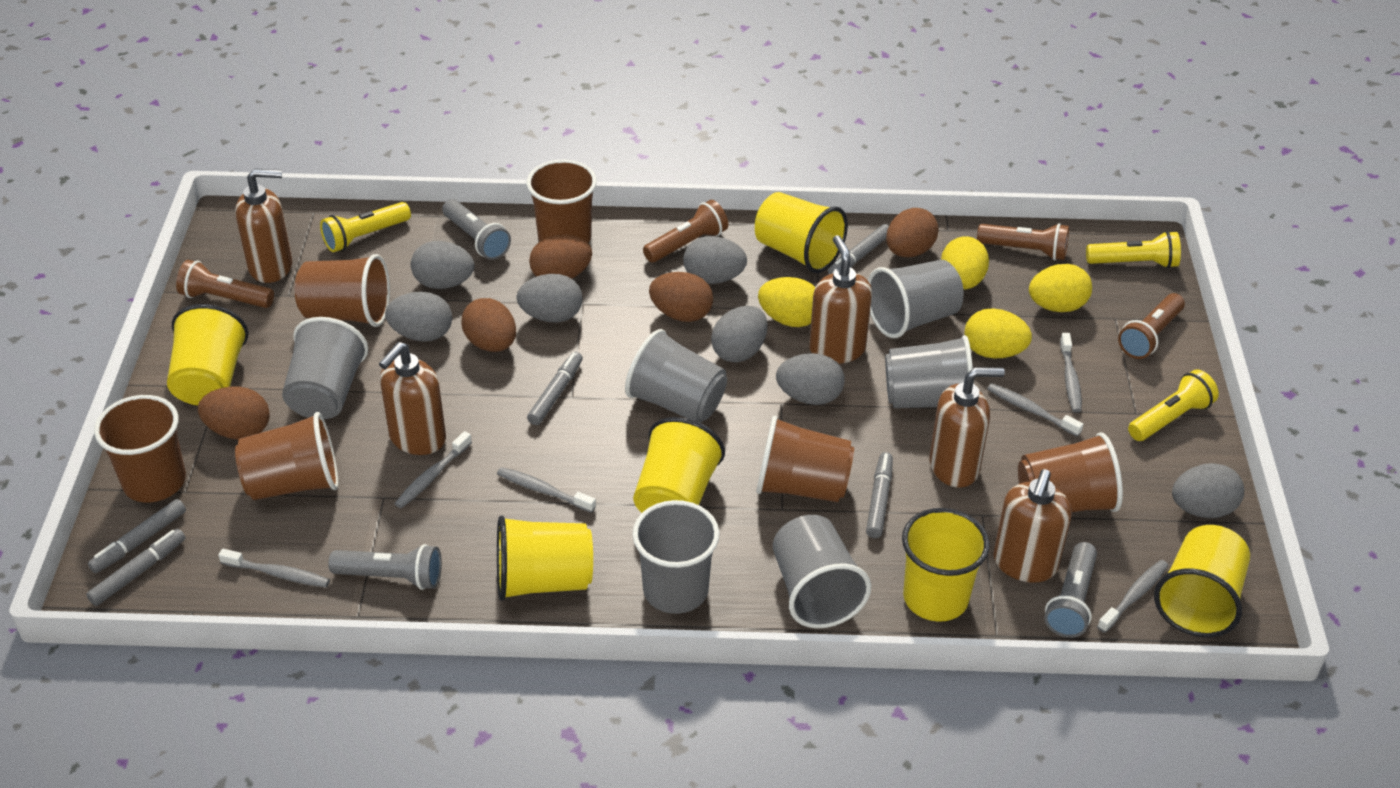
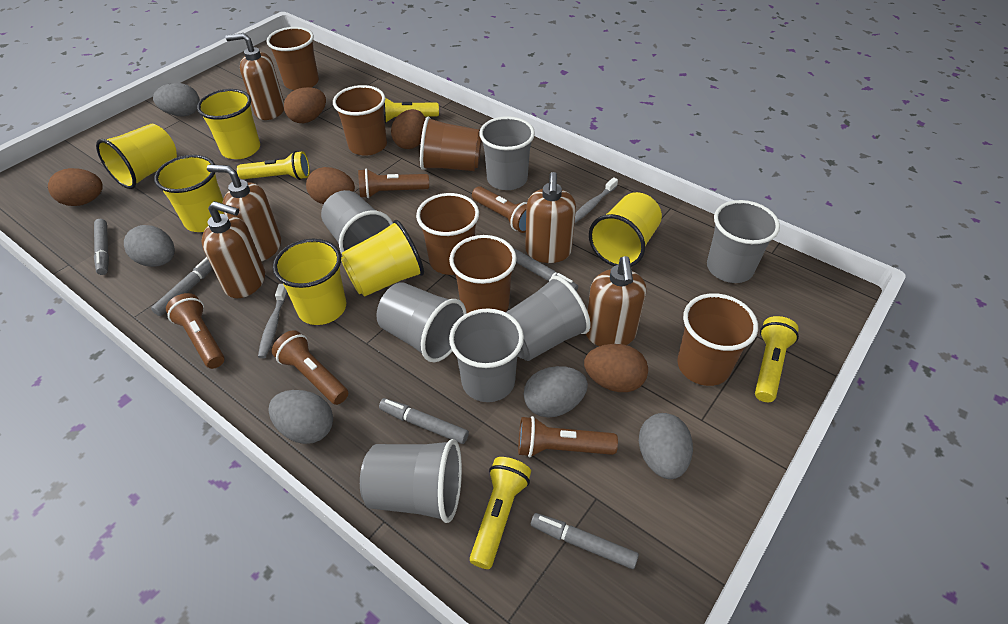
brown flashlight: 4 -> 5
grey cup: 6 -> 7
grey egg: 7 -> 5
grey flashlight: 3 -> 0
grey toothbrush: 6 -> 2
yellow egg: 4 -> 0
yellow flashlight: 3 -> 4

